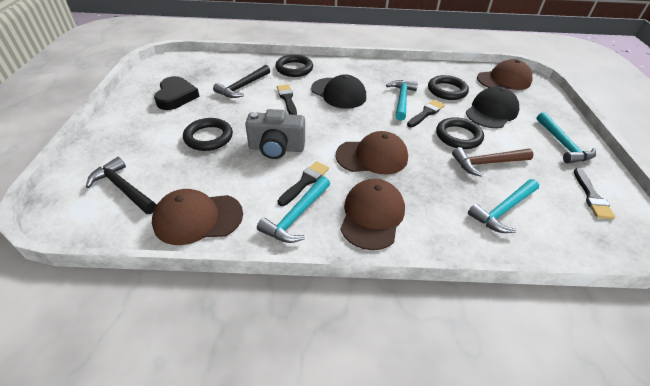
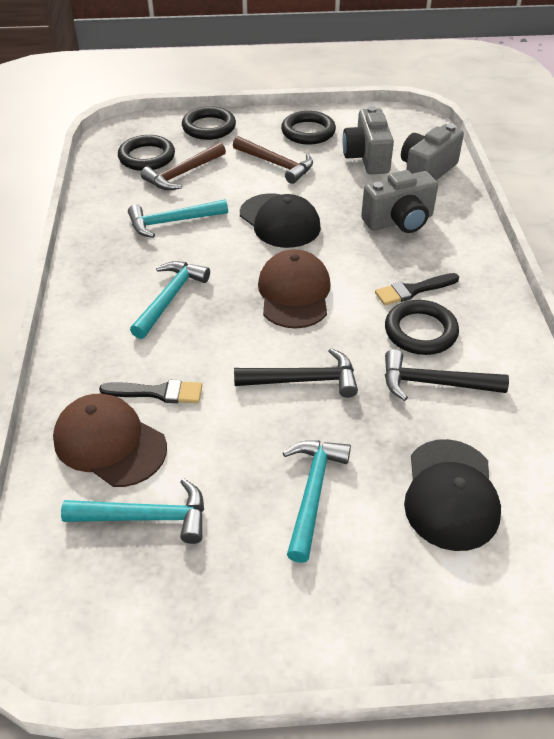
black brush: 4 -> 2
black heart: 1 -> 0
brown cap: 4 -> 2
brown hammer: 1 -> 2
grey camera: 1 -> 3

